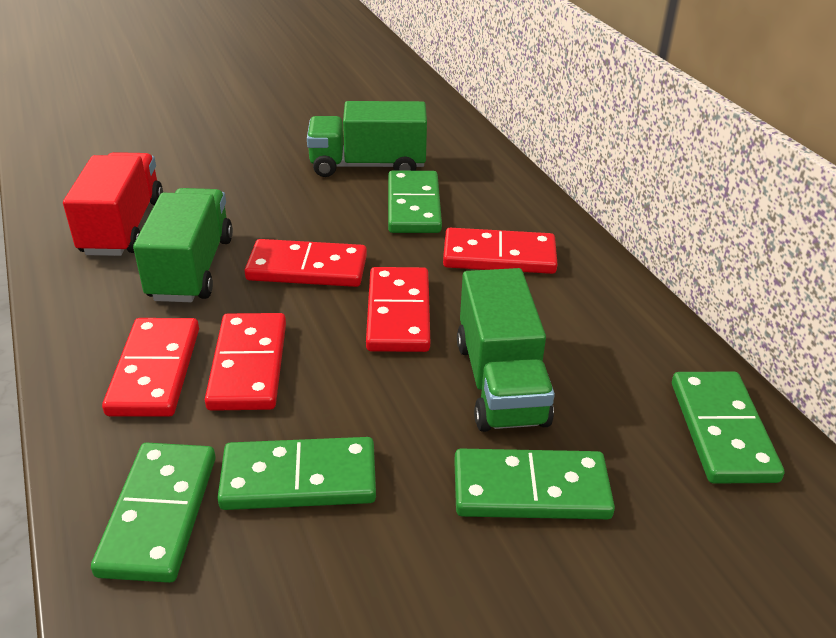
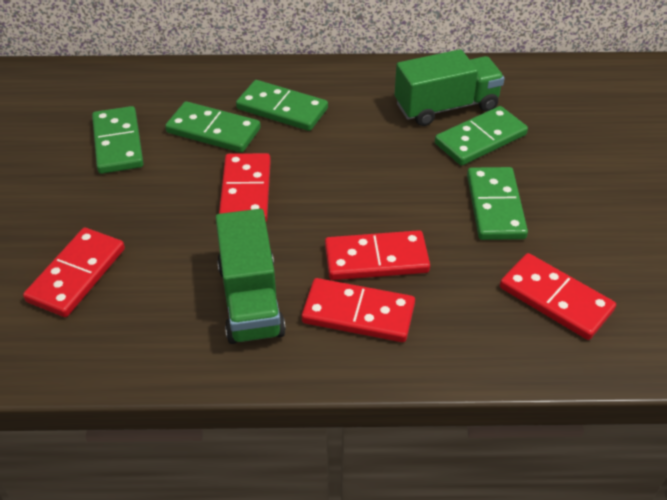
green truck: 3 -> 2
red truck: 1 -> 0

